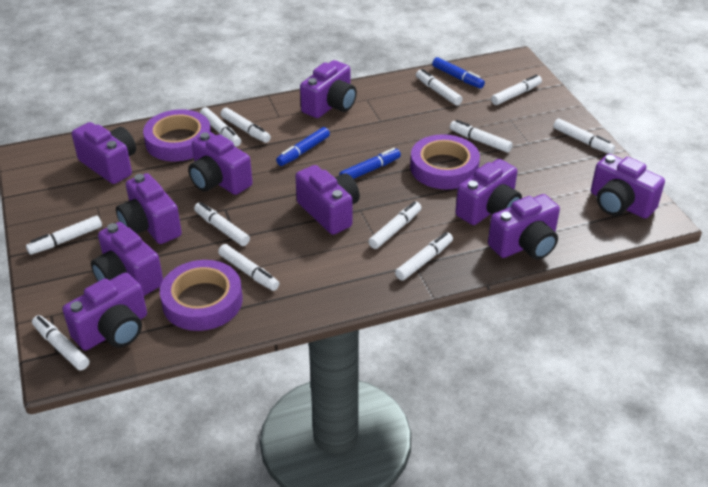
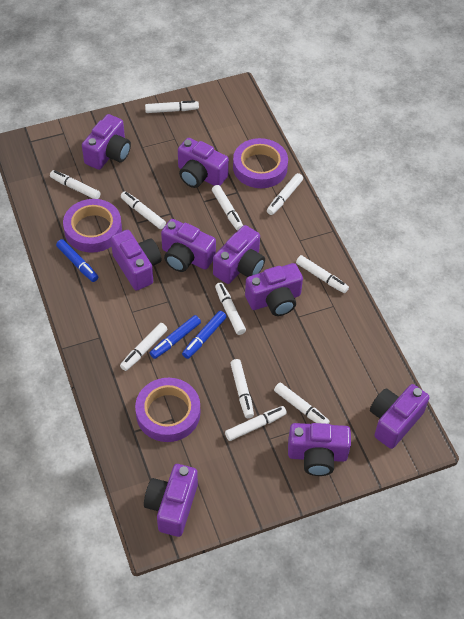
purple camera: 10 -> 9
white marker: 12 -> 11

